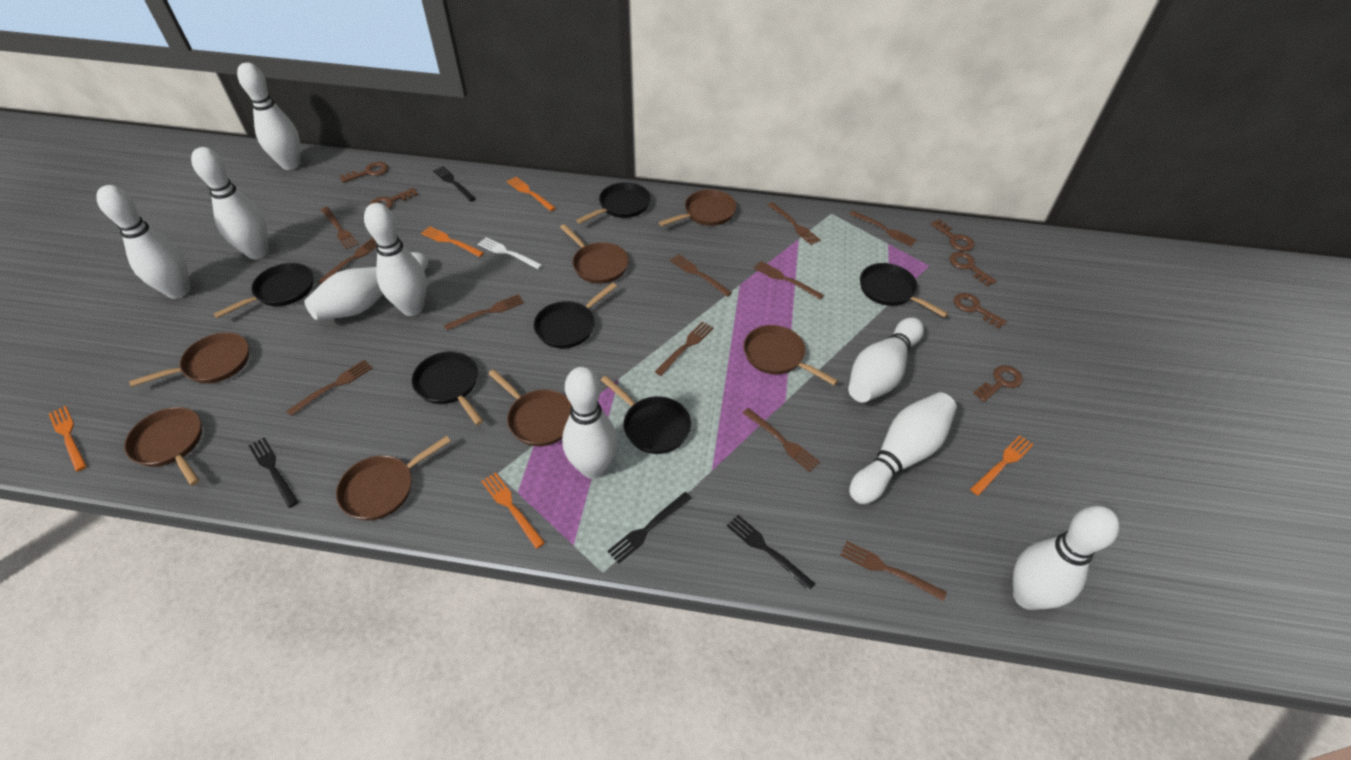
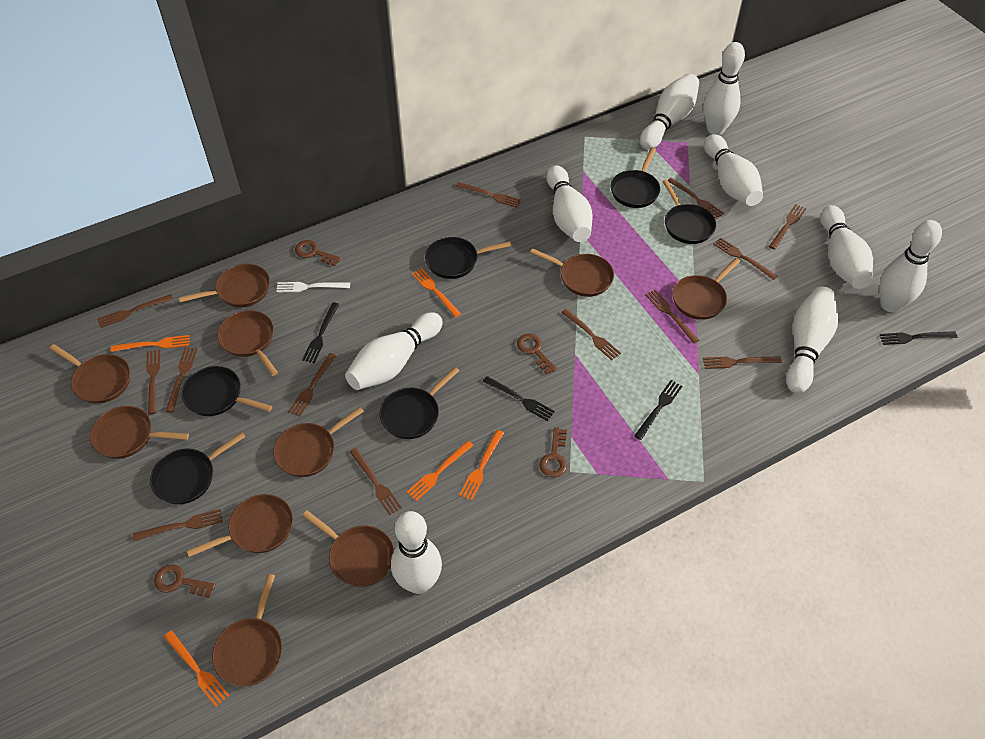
brown fork: 11 -> 13
brown key: 6 -> 4
brown pan: 7 -> 10

